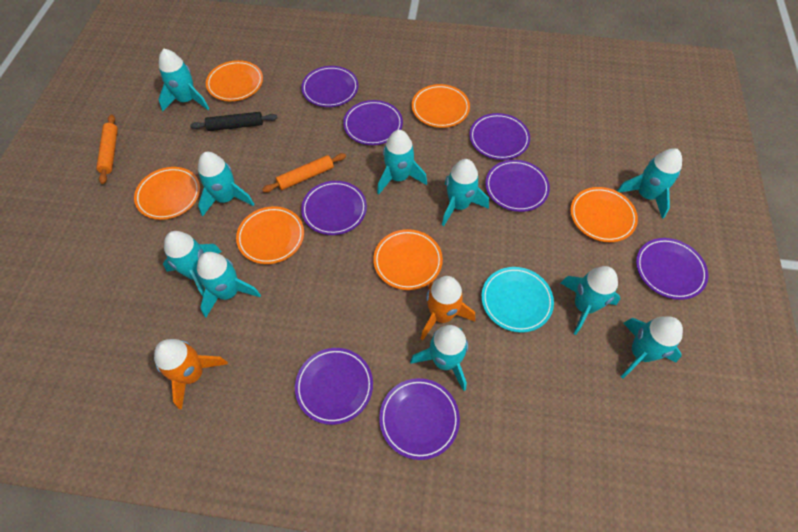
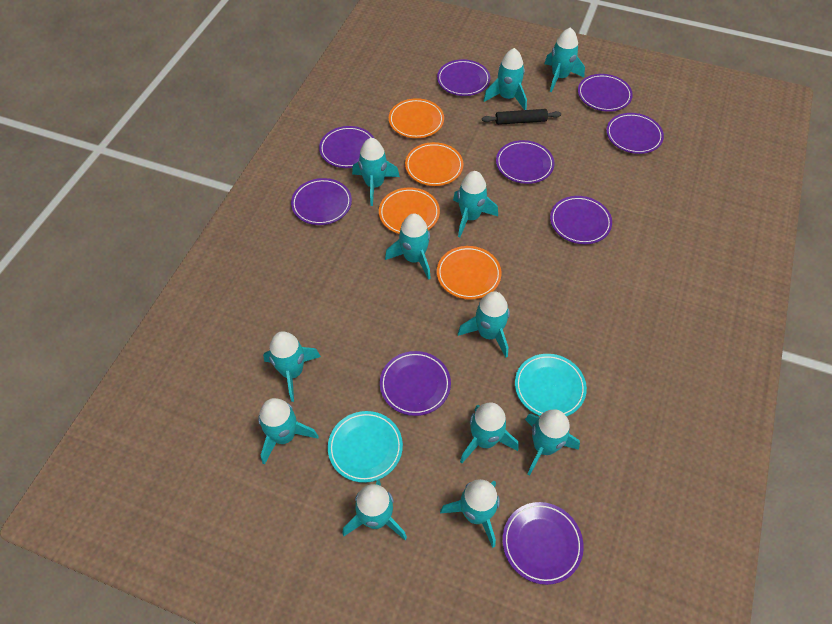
orange plate: 6 -> 4
orange rocket: 2 -> 0
orange rolling pin: 2 -> 0
purple plate: 8 -> 9
turquoise plate: 1 -> 2
turquoise rocket: 10 -> 12

